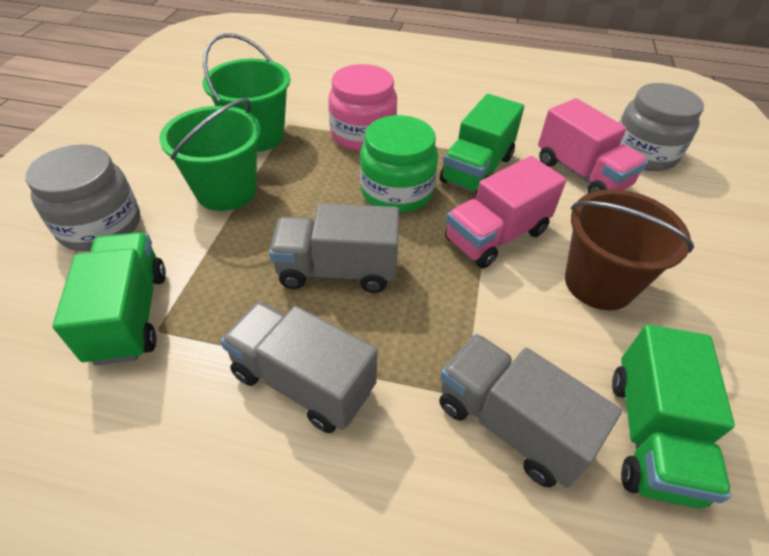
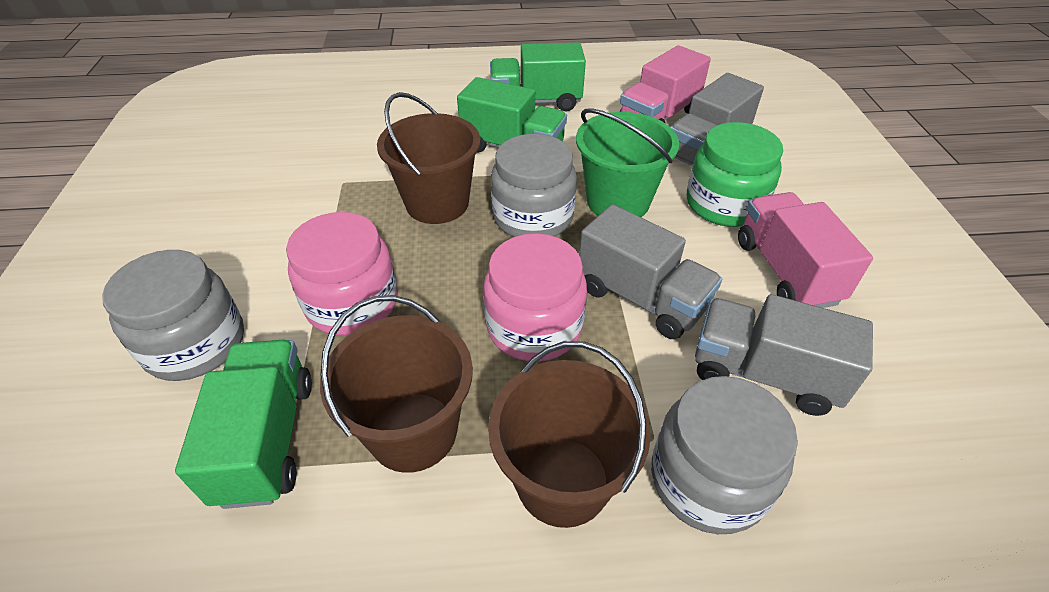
brown bucket: 1 -> 3
green bucket: 2 -> 1
grey jar: 2 -> 3
pink jar: 1 -> 2

